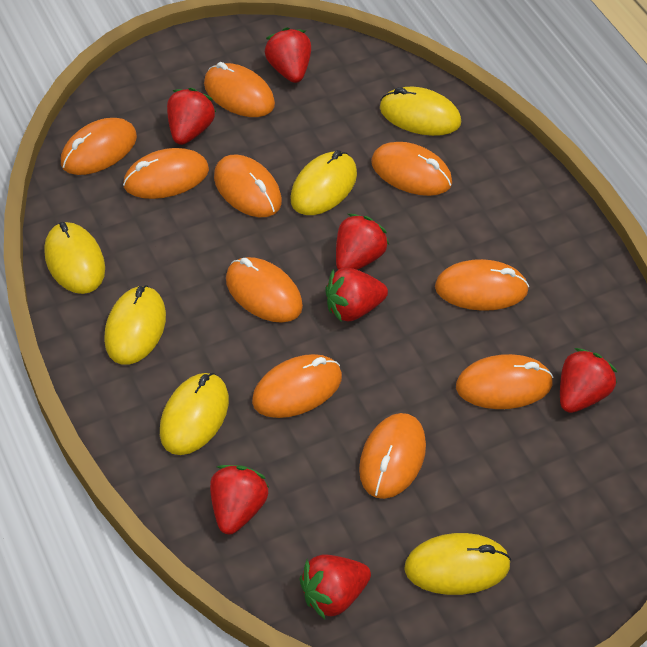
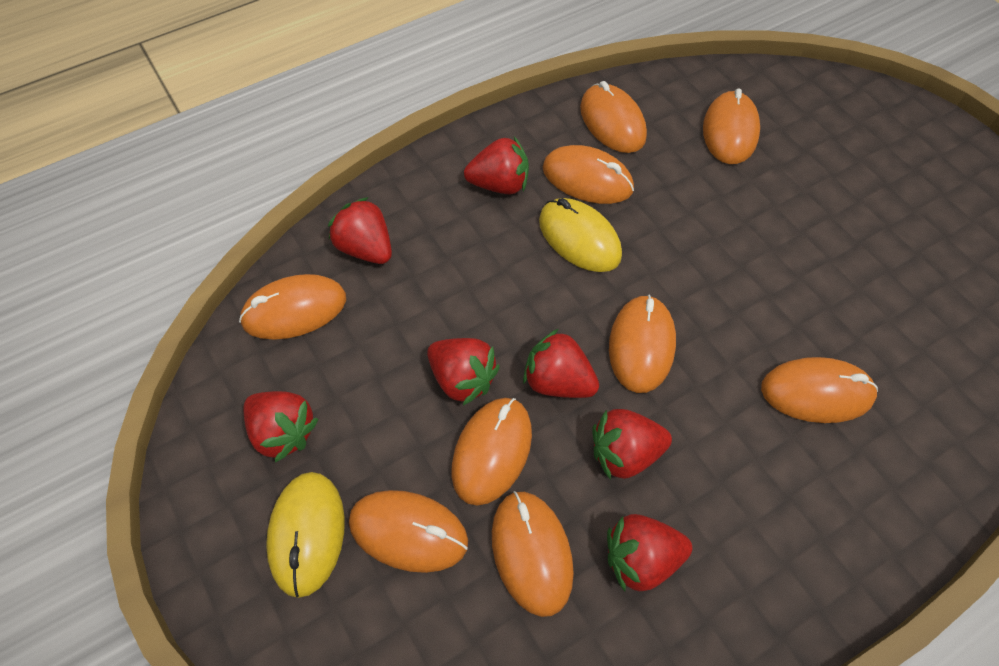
orange mouse: 10 -> 9
yellow mouse: 6 -> 2

